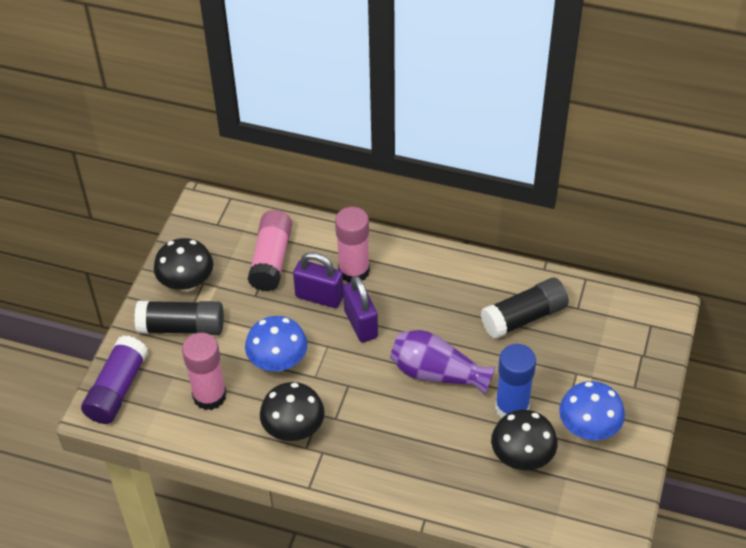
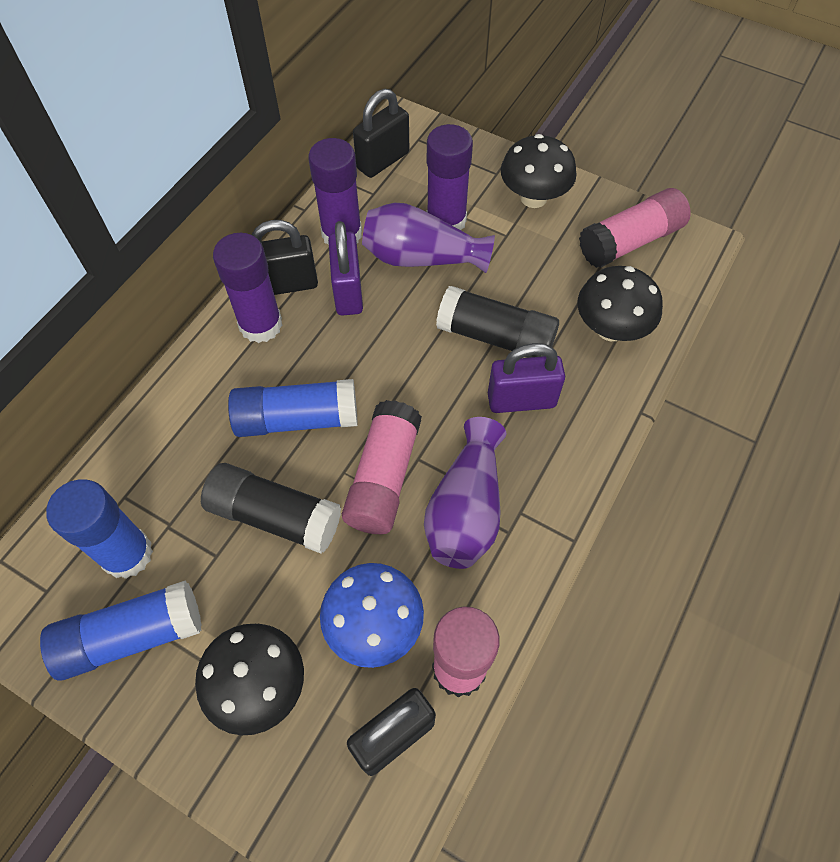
black padlock: 0 -> 3
blue glue stick: 1 -> 3
blue mushroom: 2 -> 1
purple glue stick: 1 -> 3
purple vase: 1 -> 2

